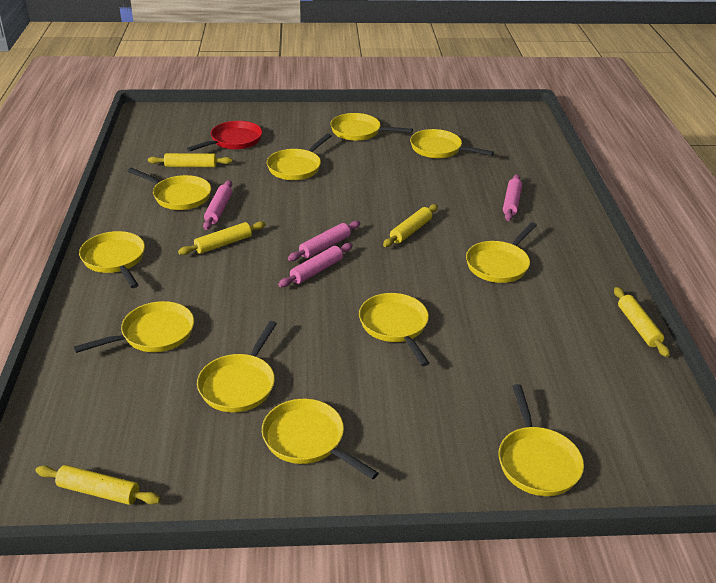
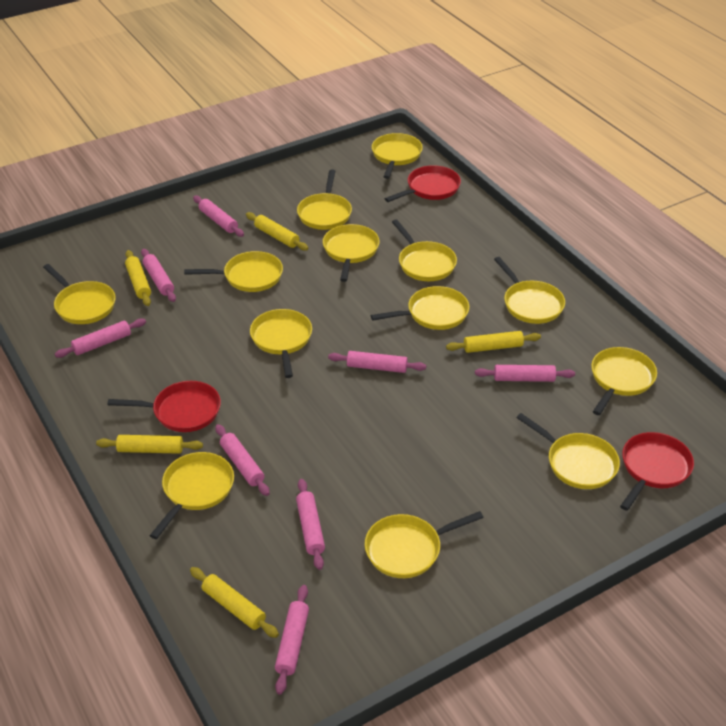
pink rolling pin: 4 -> 8
red pan: 1 -> 3
yellow pan: 11 -> 13

